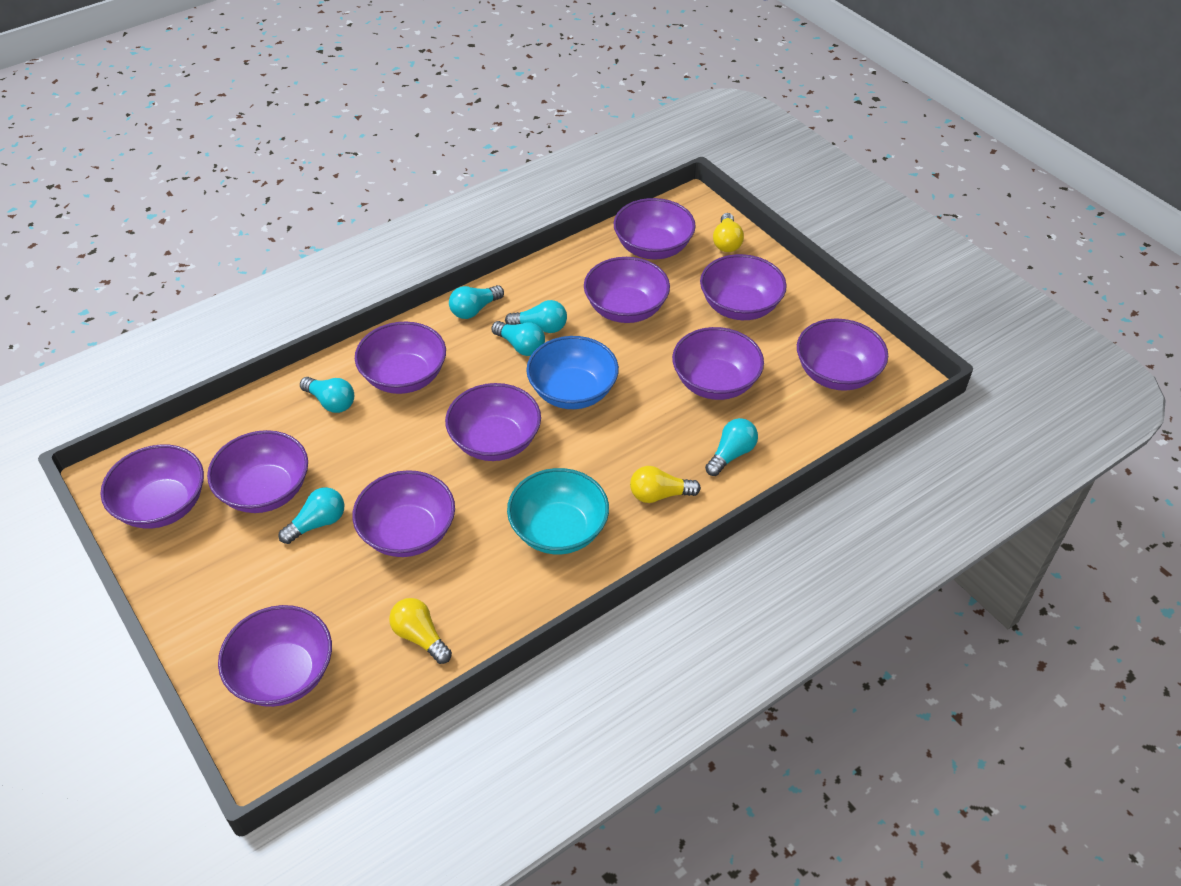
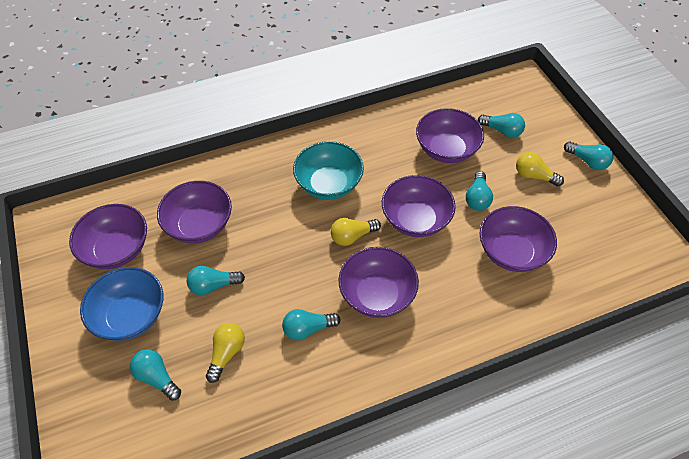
purple bowl: 11 -> 6

